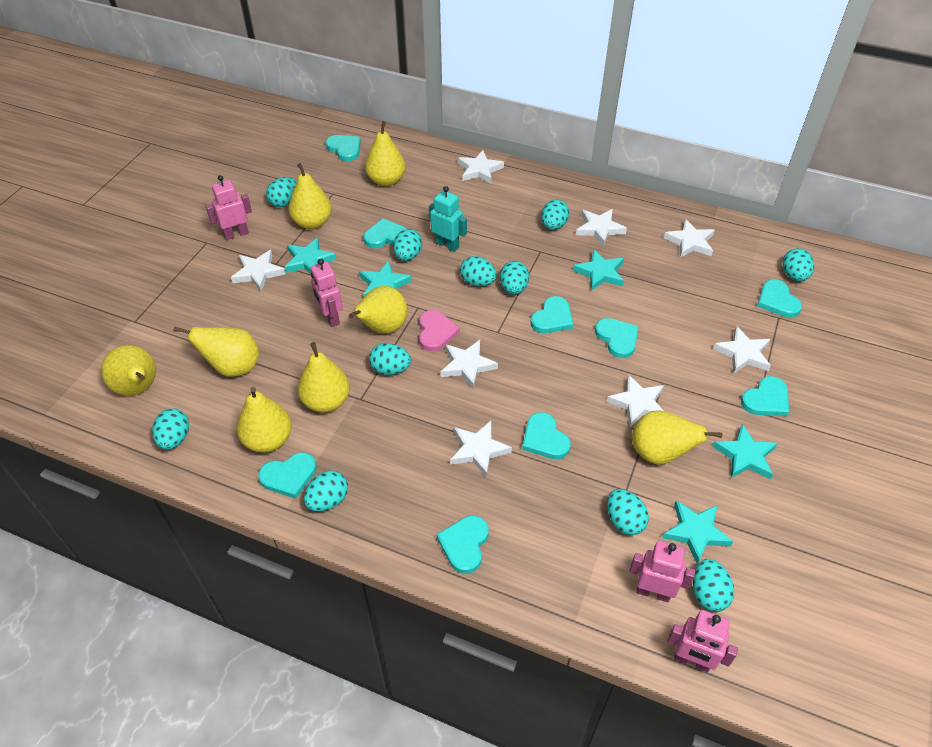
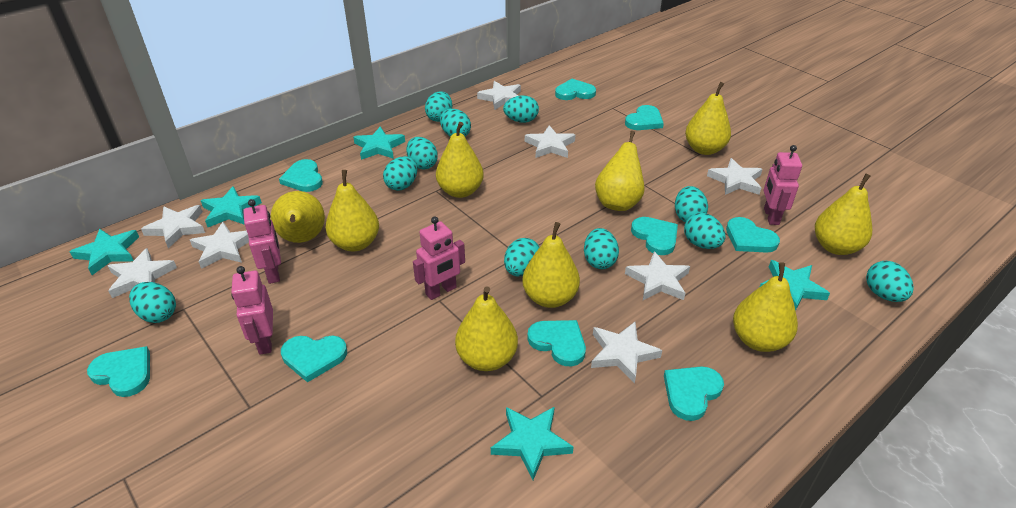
pink heart: 1 -> 0
turquoise robot: 1 -> 0
yellow pear: 8 -> 9

